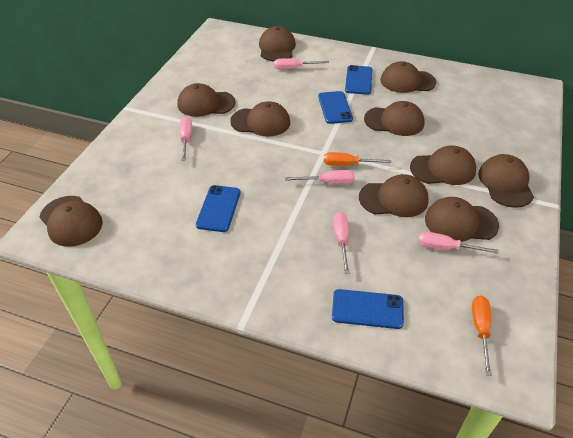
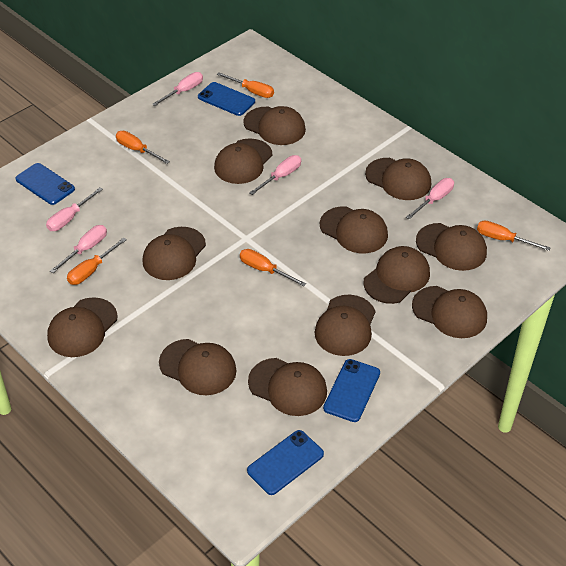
brown cap: 10 -> 12
orange screwdriver: 2 -> 5

